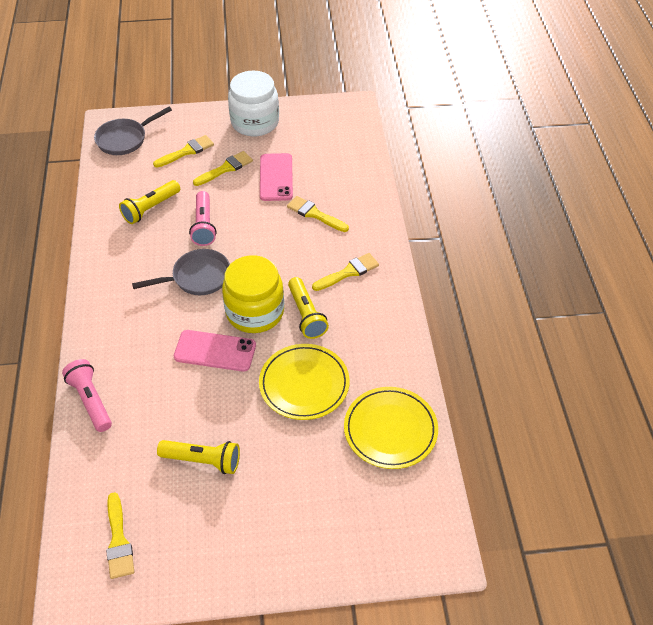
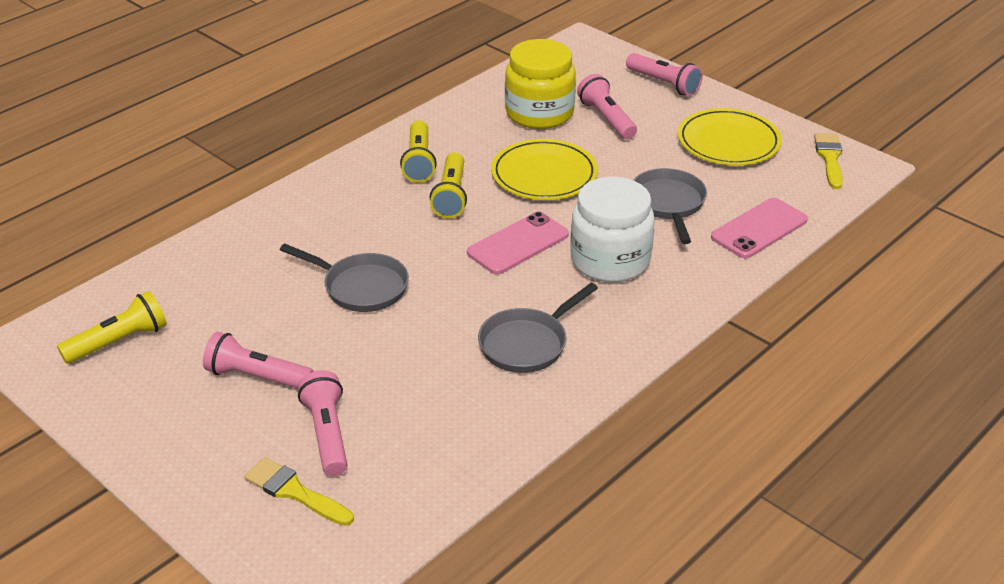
grey pan: 2 -> 3
pink flashlight: 2 -> 4
yellow brush: 5 -> 2

